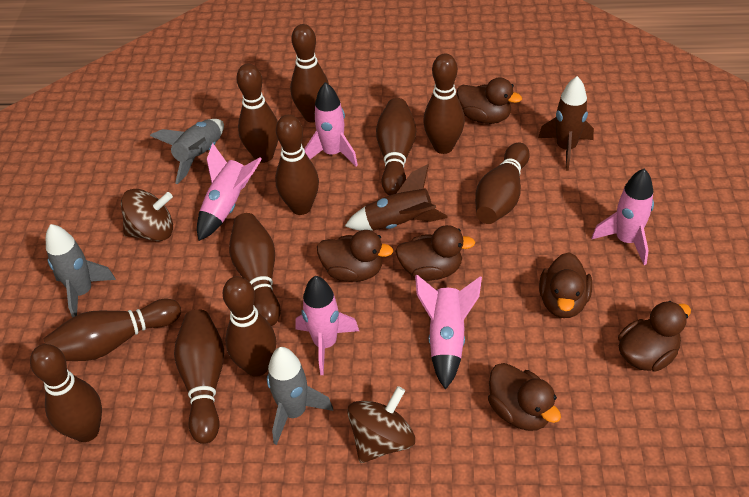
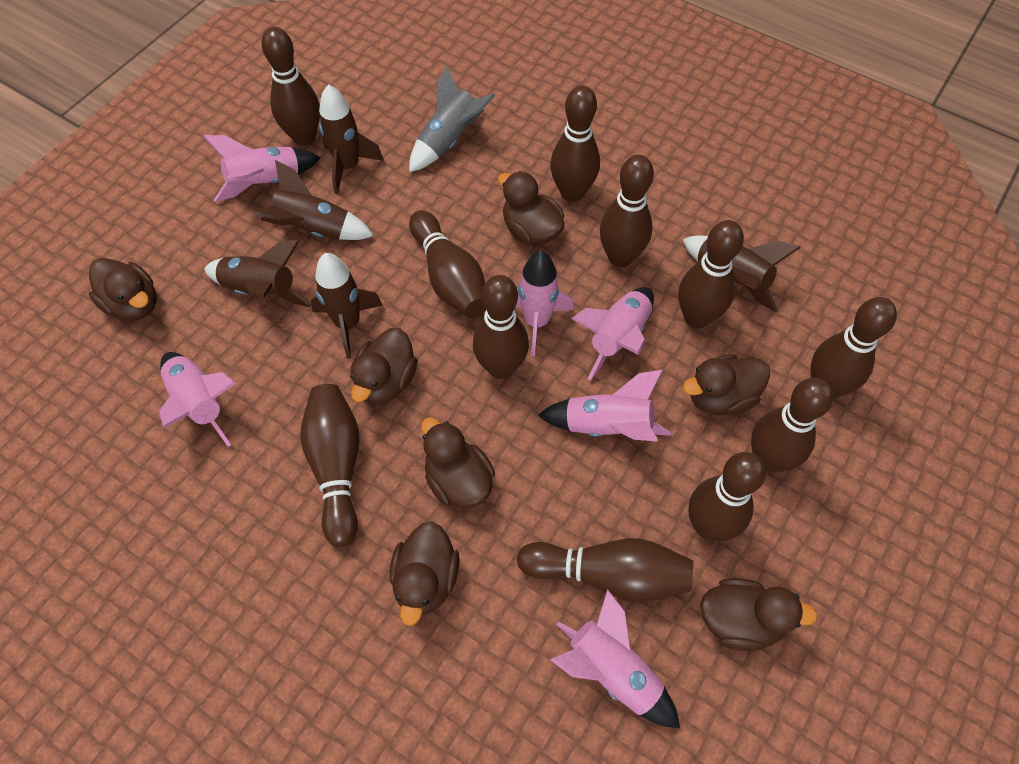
brown duck: 6 -> 7
brown rocket: 2 -> 5
brown spinning top: 2 -> 0
grey rocket: 3 -> 1
pink rocket: 5 -> 6

